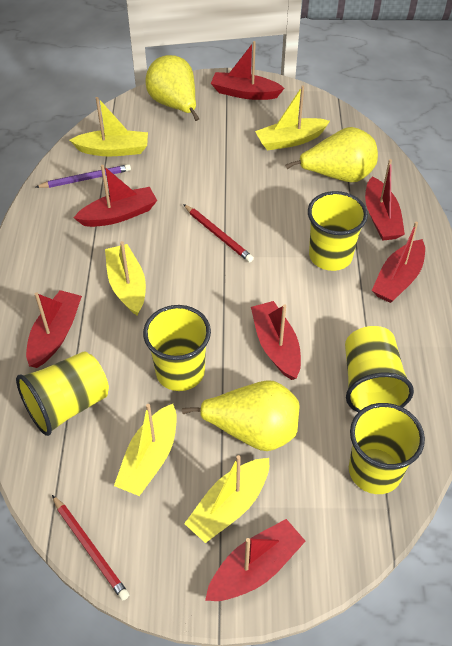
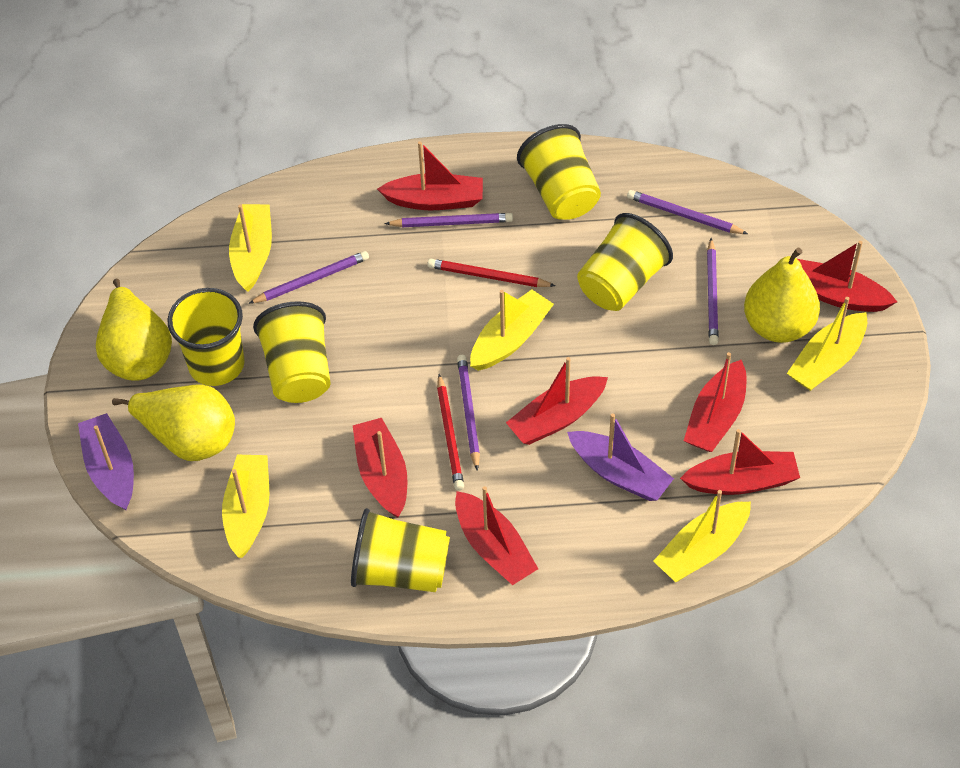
purple boat: 0 -> 2
purple pencil: 1 -> 5

